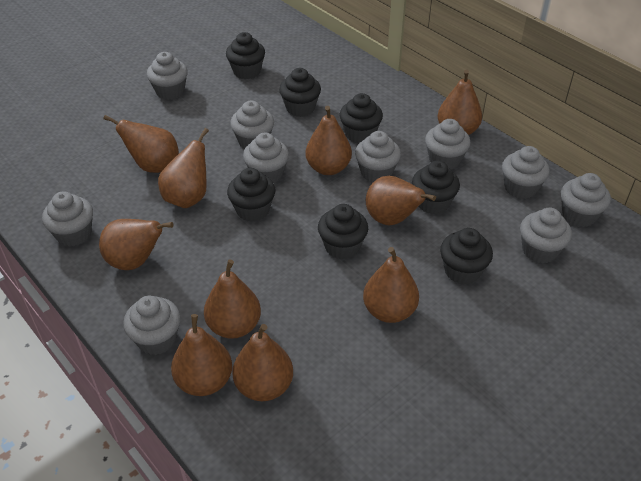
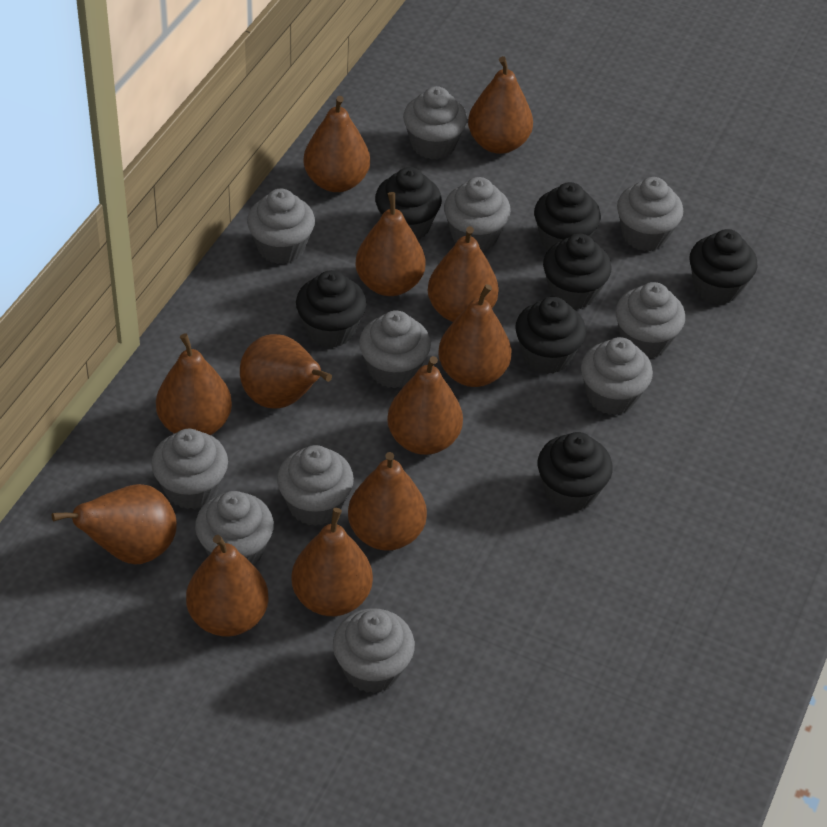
brown pear: 10 -> 12
grey cupcake: 10 -> 11

